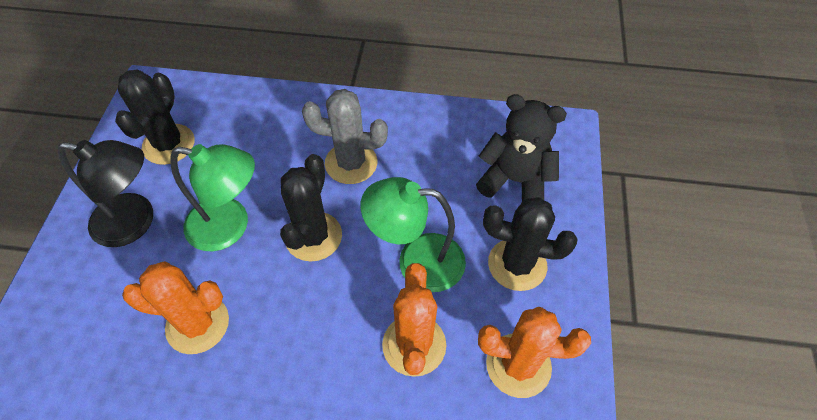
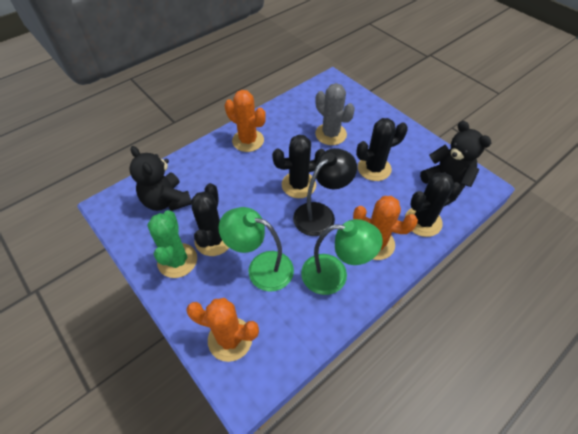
black cactus: 3 -> 4
black teddy bear: 1 -> 2
green cactus: 0 -> 1

